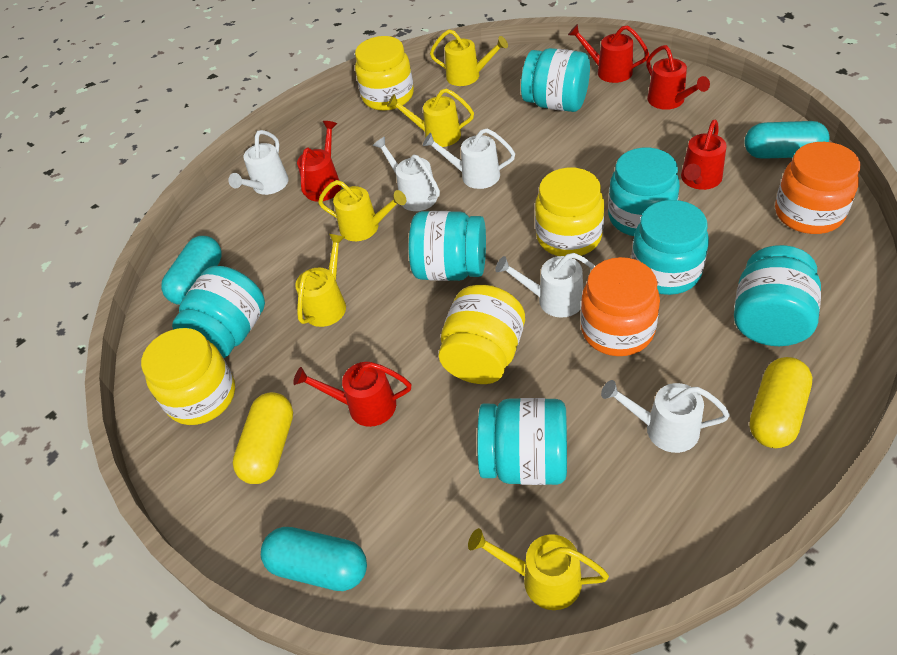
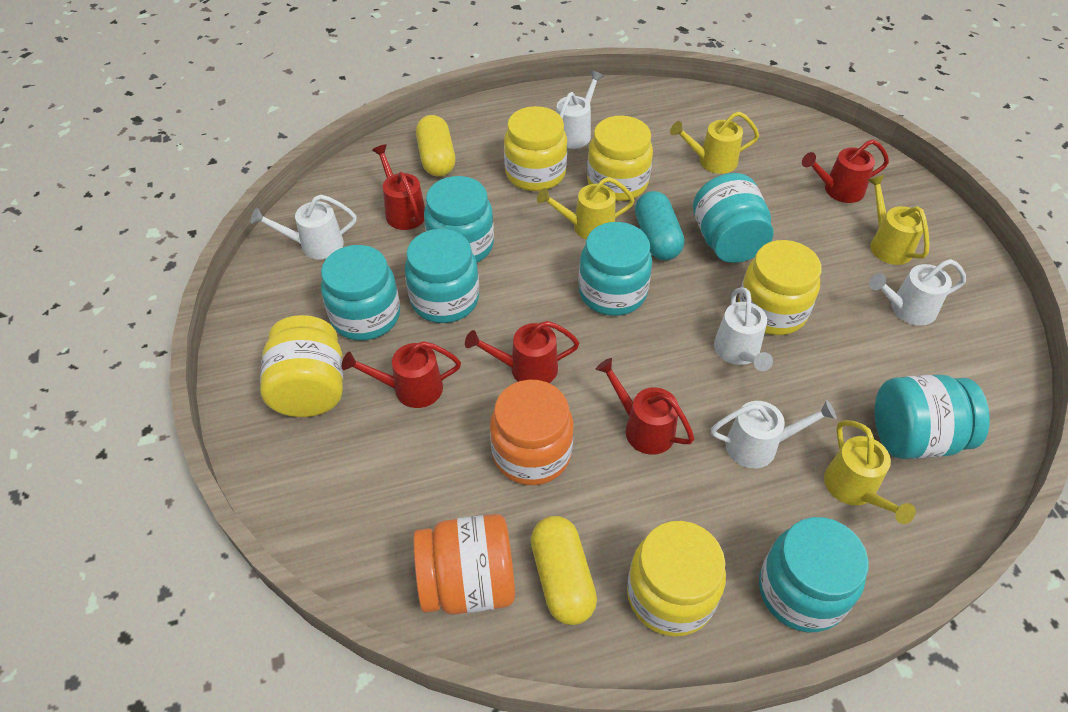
turquoise capsule: 3 -> 1
yellow jar: 4 -> 5
yellow watering can: 5 -> 4

